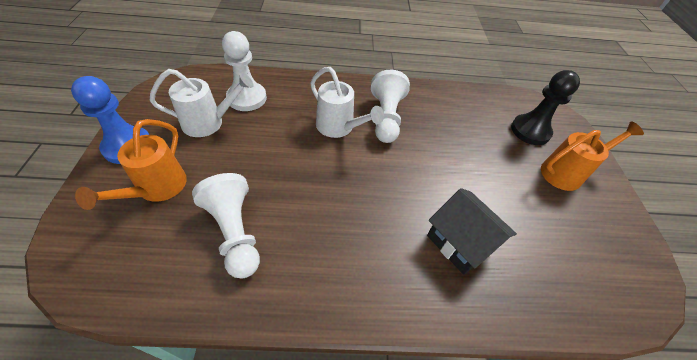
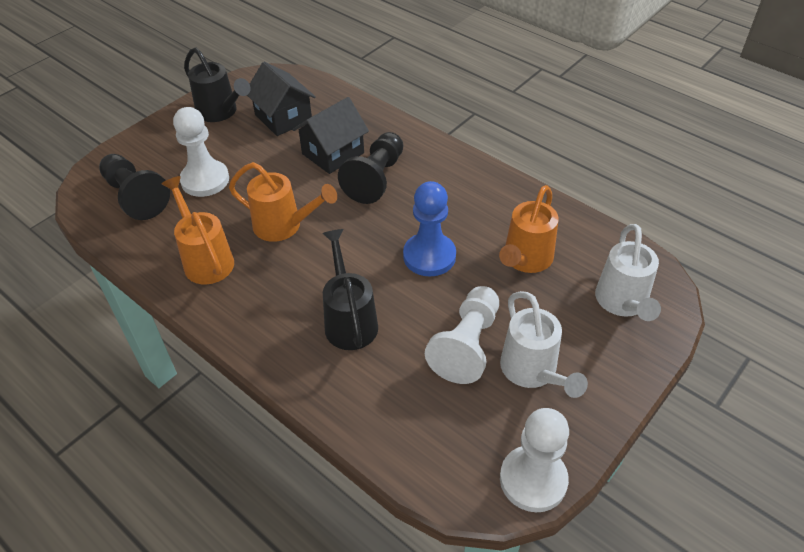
black house: 1 -> 2
black pawn: 1 -> 2
black watering can: 0 -> 2
orange watering can: 2 -> 3

